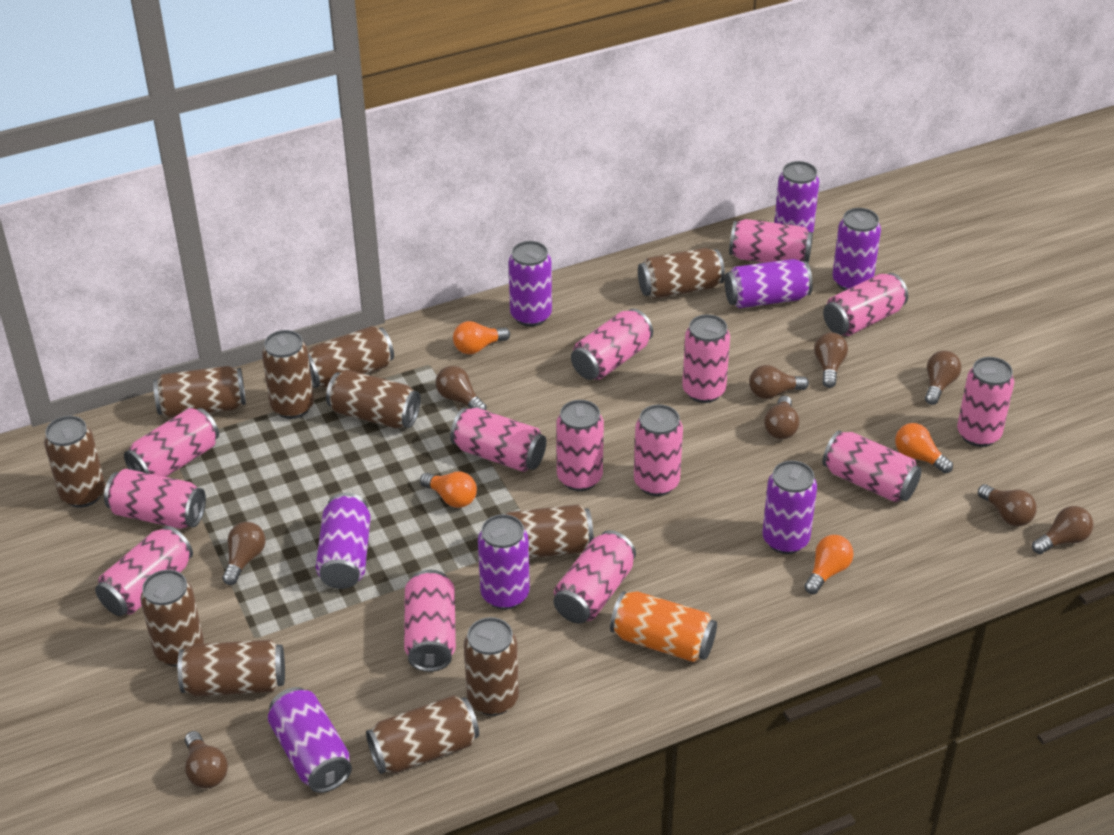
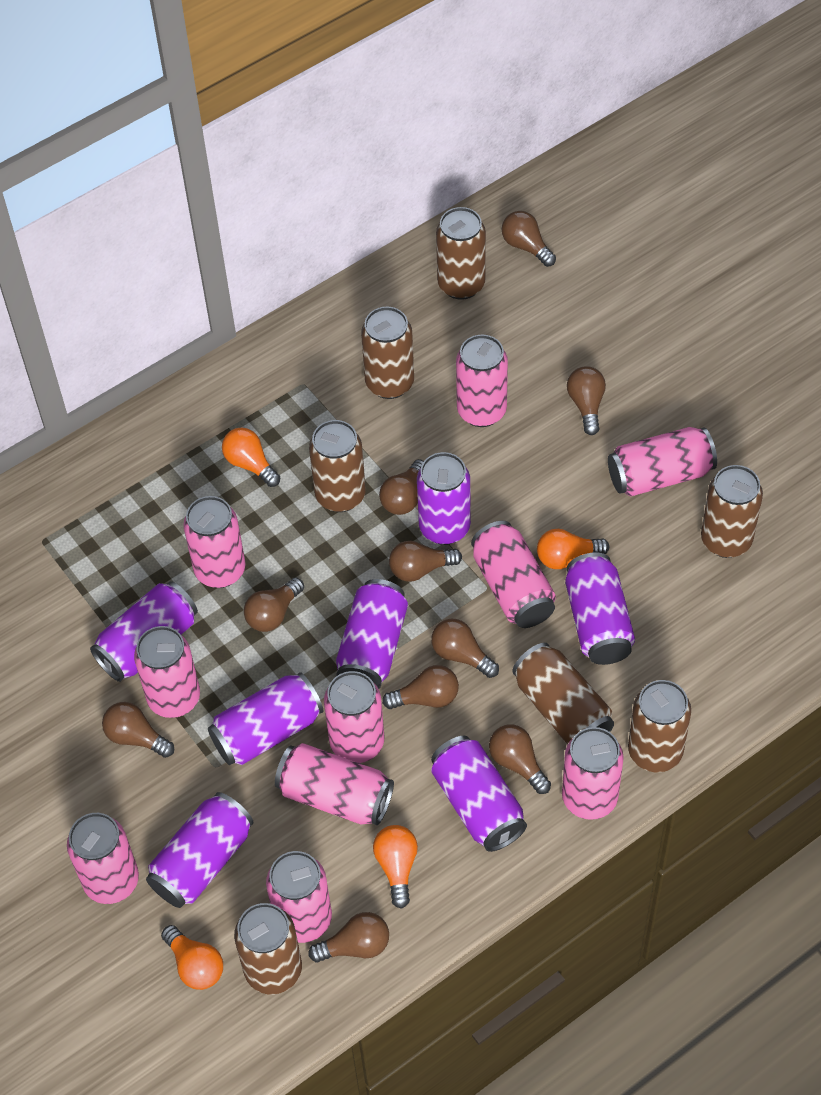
brown can: 11 -> 7
brown light bulb: 9 -> 10
orange can: 1 -> 0
pink can: 14 -> 10
purple can: 8 -> 7

